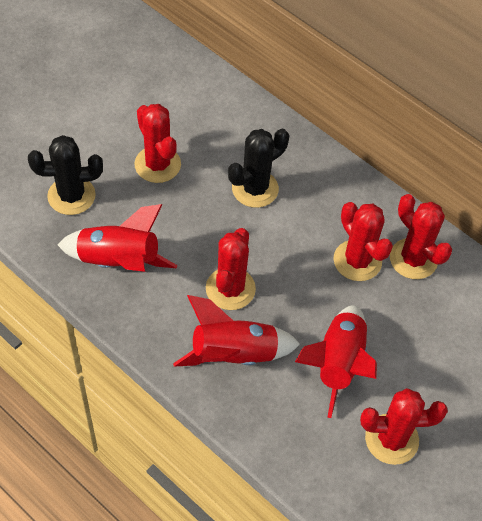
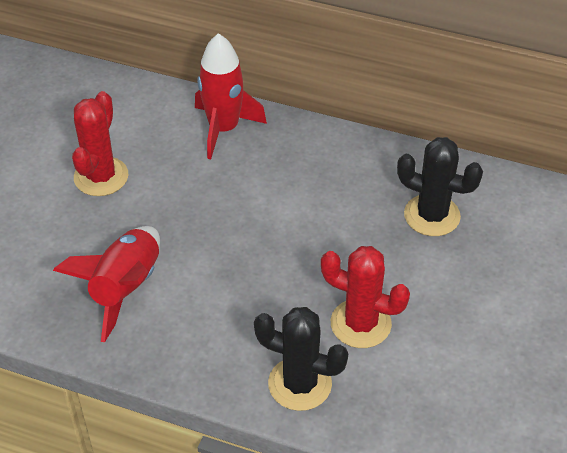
red cactus: 5 -> 2
red rocket: 3 -> 2

